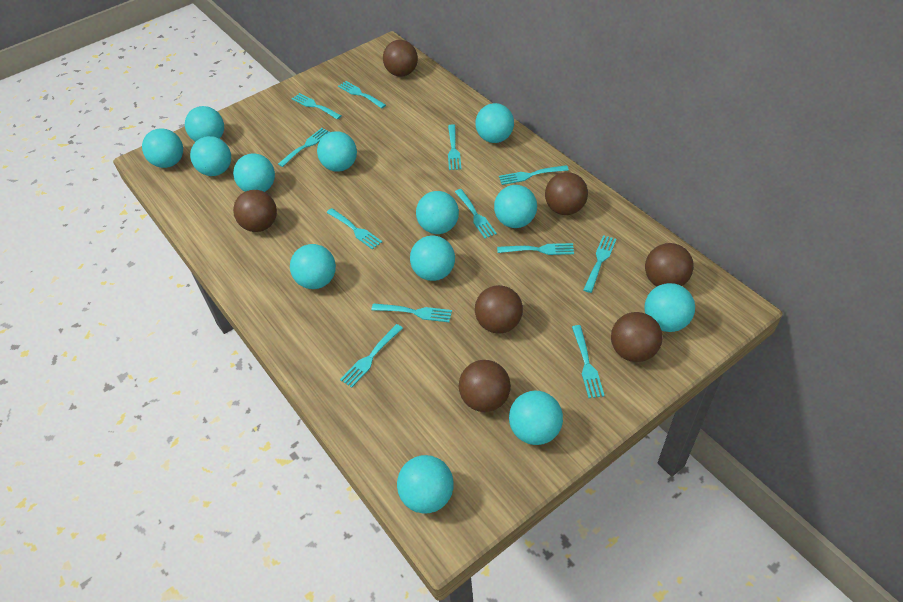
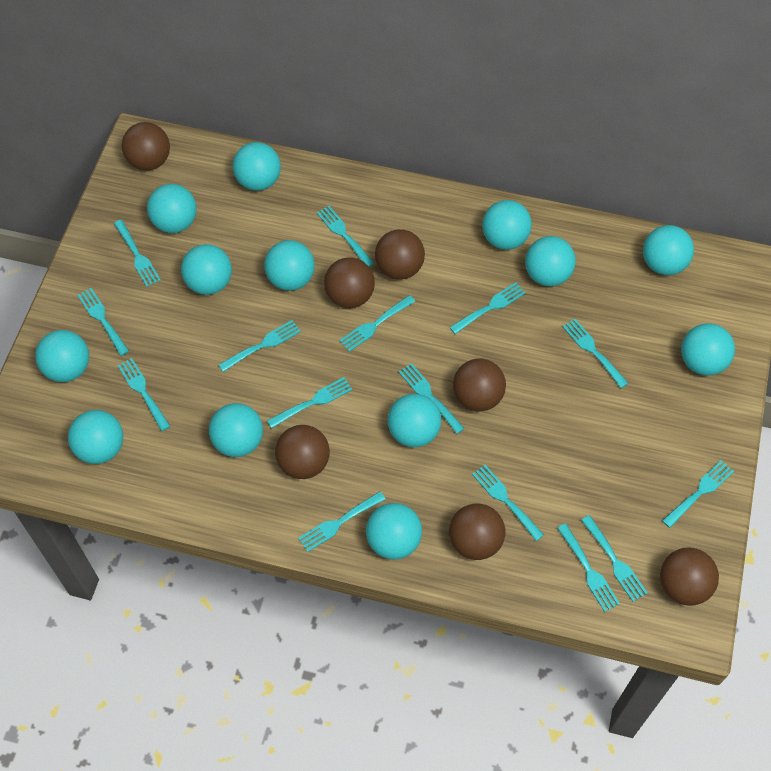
turquoise fork: 12 -> 15

